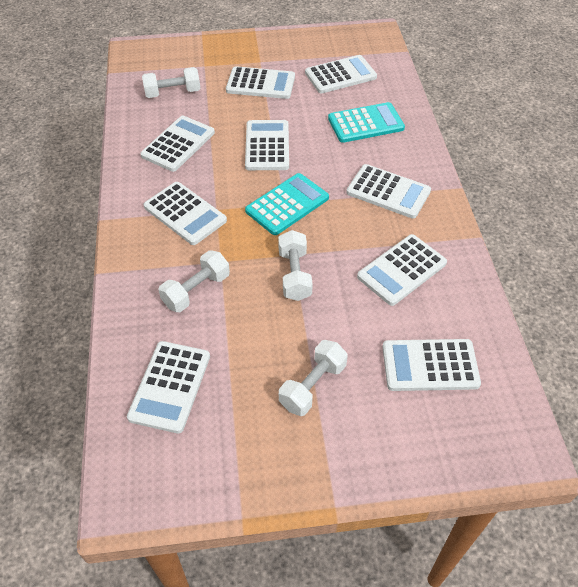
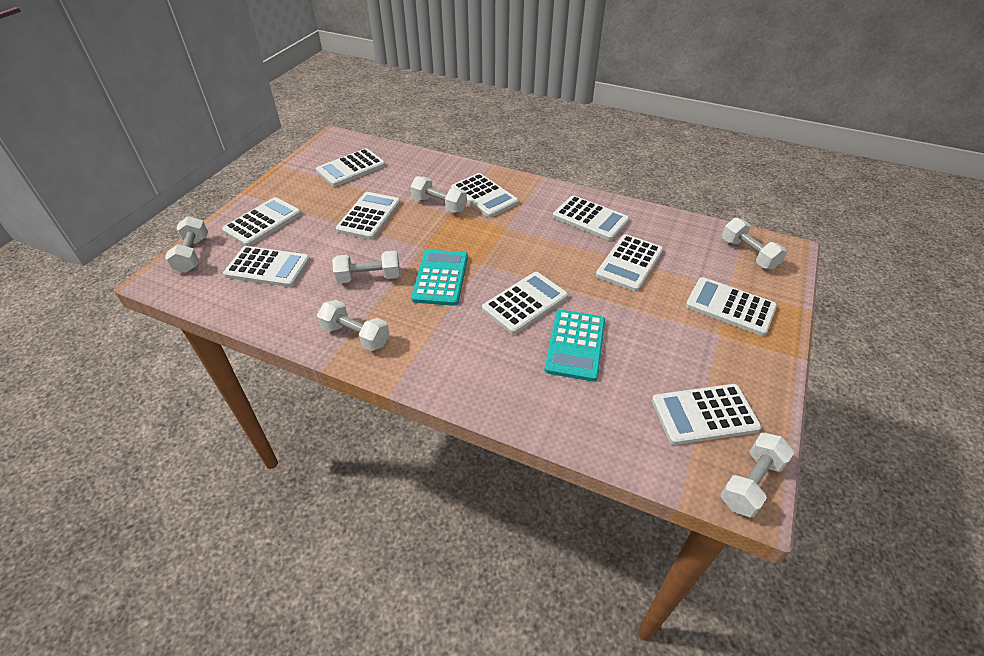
white calculator: 9 -> 10
white dumbbell: 4 -> 6

